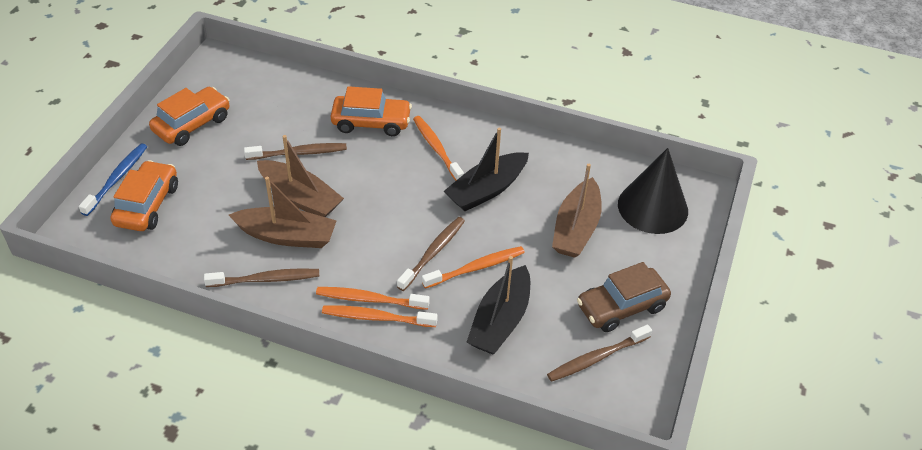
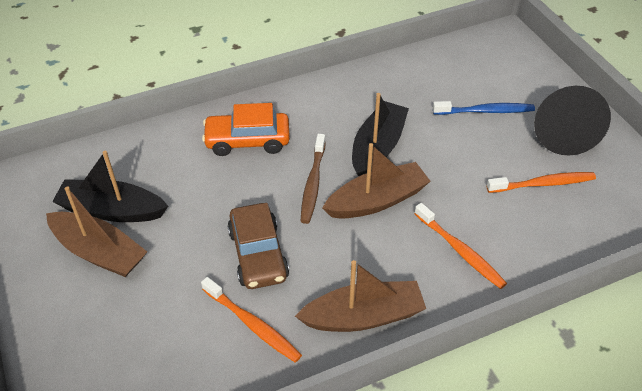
brown toothbrush: 4 -> 1
orange car: 3 -> 1
orange toothbrush: 4 -> 3

